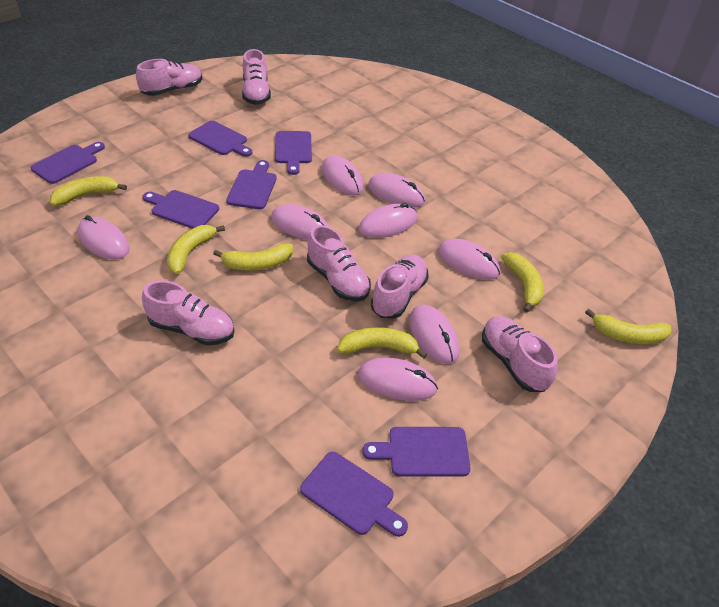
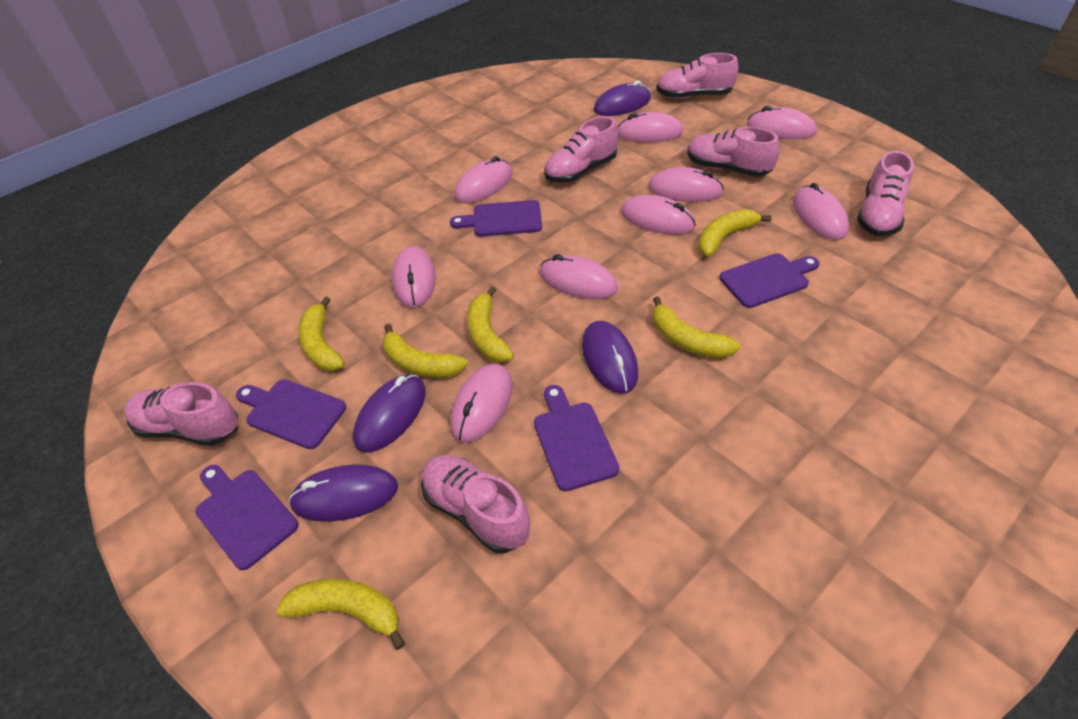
pink mouse: 8 -> 9
purple cutting board: 7 -> 5
purple mouse: 0 -> 4

